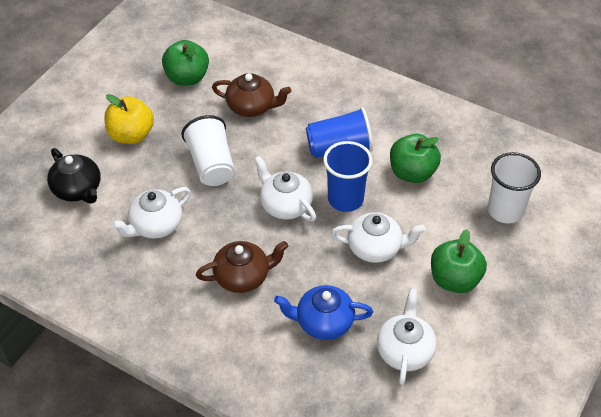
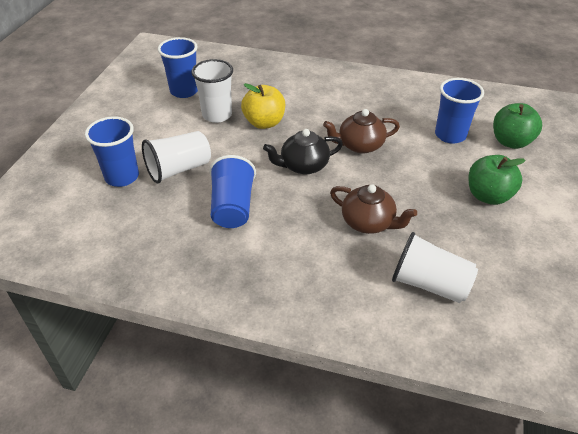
blue cup: 2 -> 4
blue teapot: 1 -> 0
green apple: 3 -> 2
white cup: 2 -> 3
white teapot: 4 -> 0

